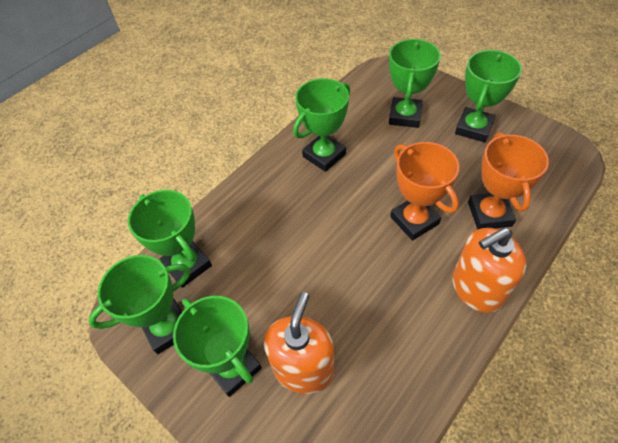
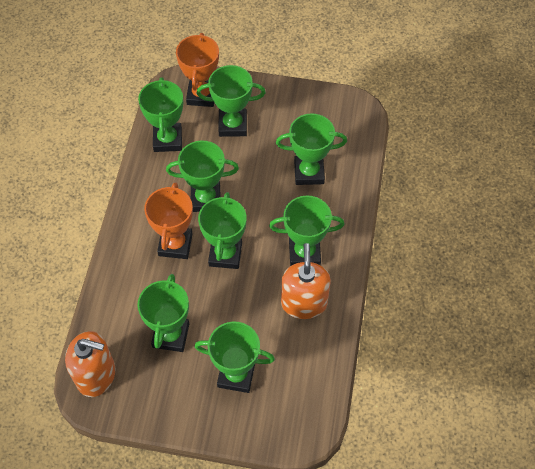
green trophy: 6 -> 8

